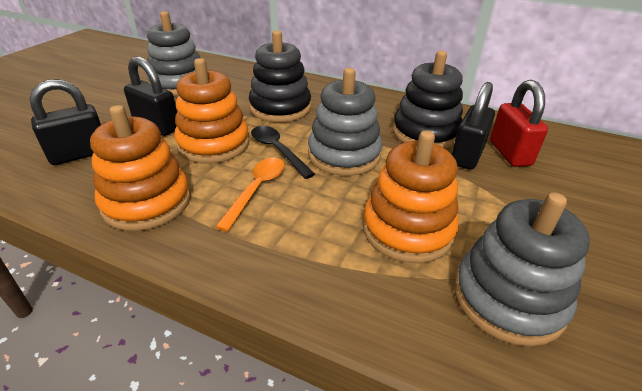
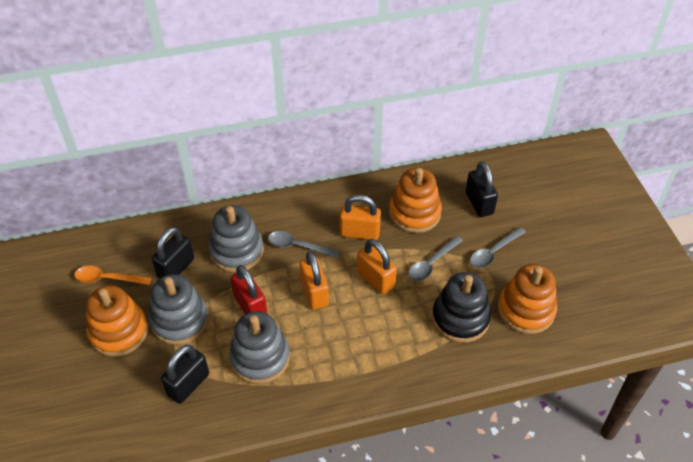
black spoon: 1 -> 0
black stacking toy: 2 -> 1
grey spoon: 0 -> 3
orange padlock: 0 -> 3

